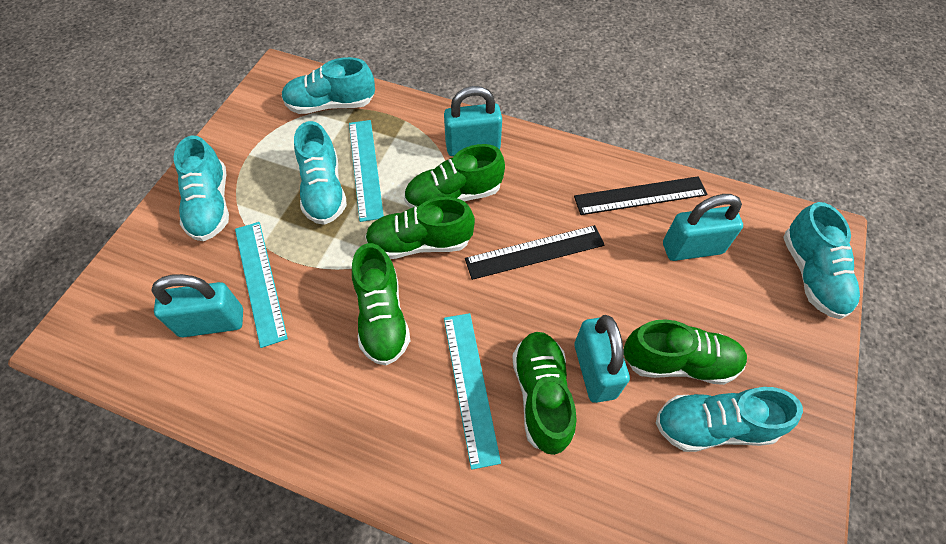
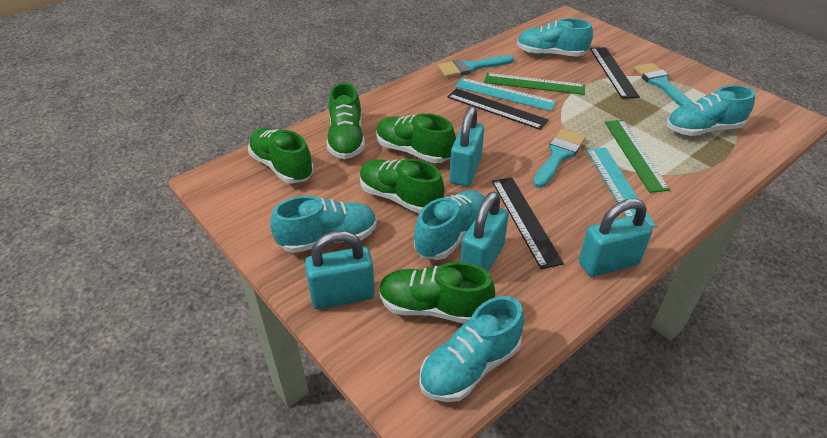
black ruler: 2 -> 3
green ruler: 0 -> 2
turquoise brush: 0 -> 3
turquoise ruler: 3 -> 2

